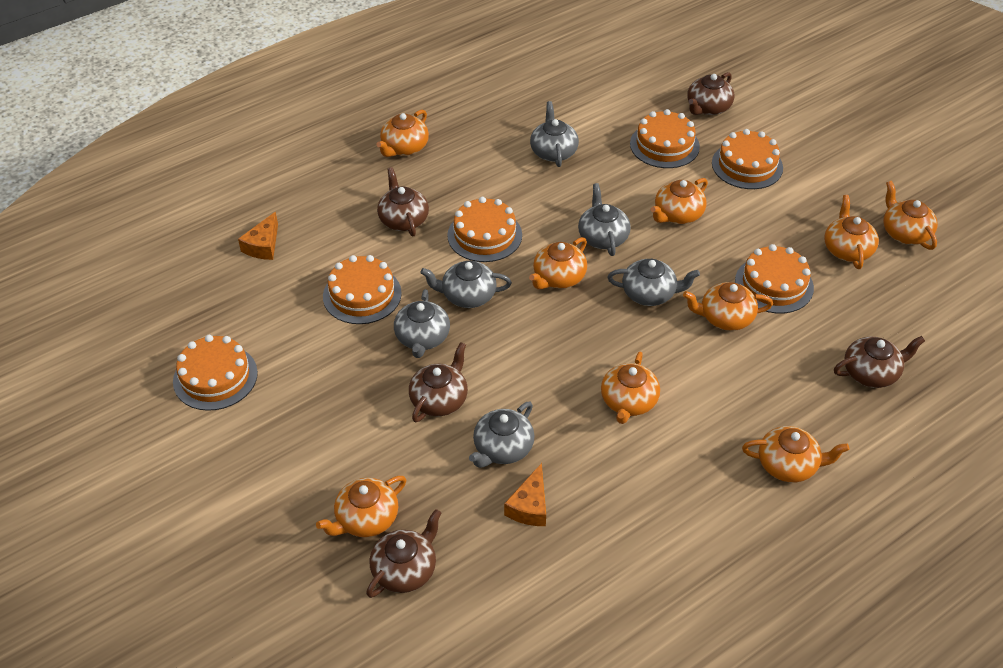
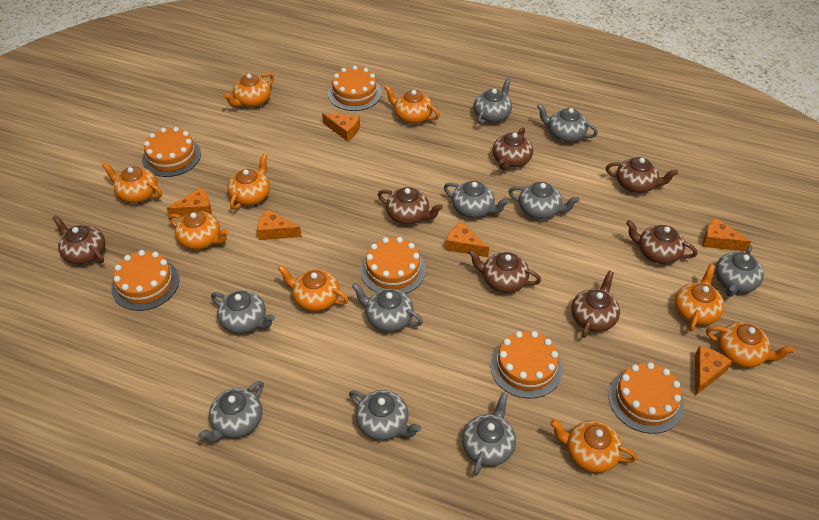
brown teapot: 5 -> 7
grey teapot: 6 -> 10
orange cheese: 2 -> 6

